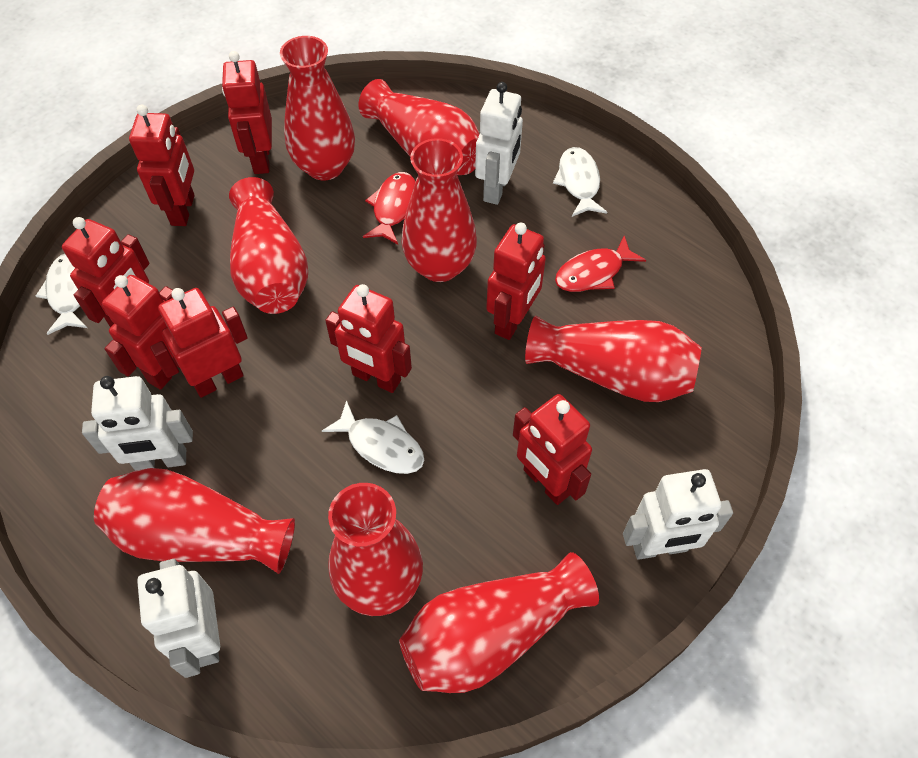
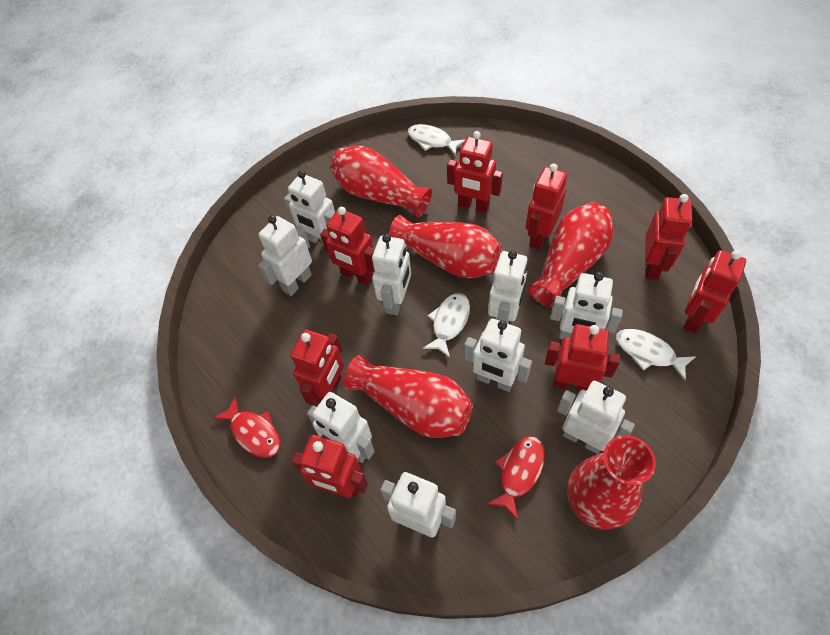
red vase: 8 -> 5
white robot: 4 -> 9

